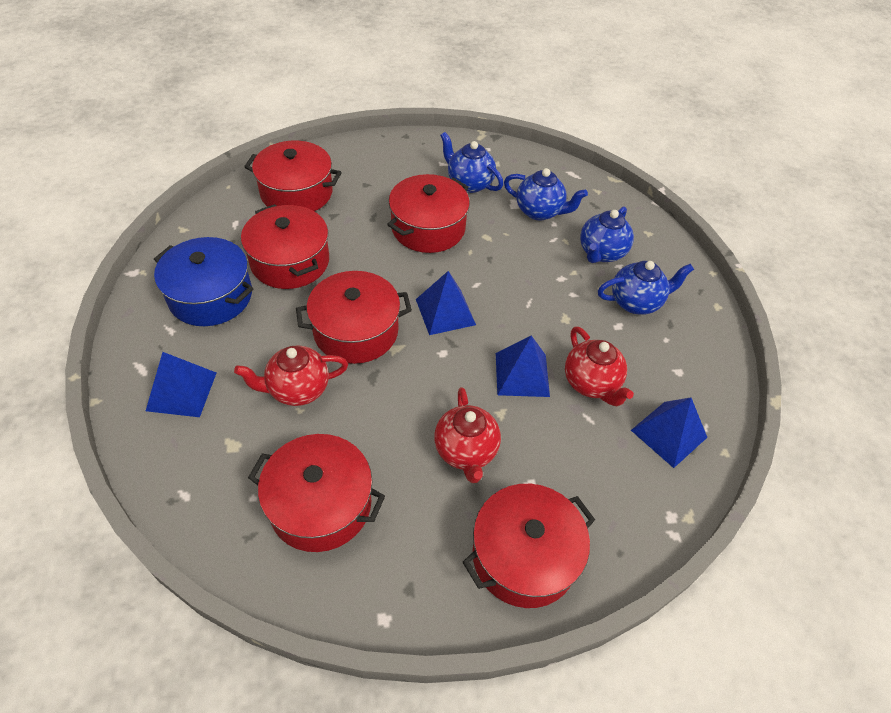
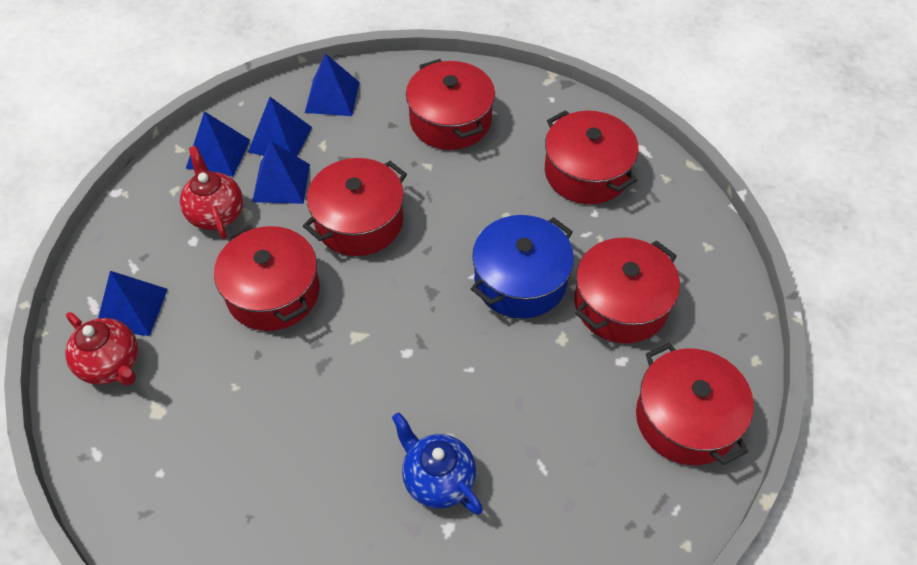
blue pyramid: 4 -> 5
blue teapot: 4 -> 1
red teapot: 3 -> 2

